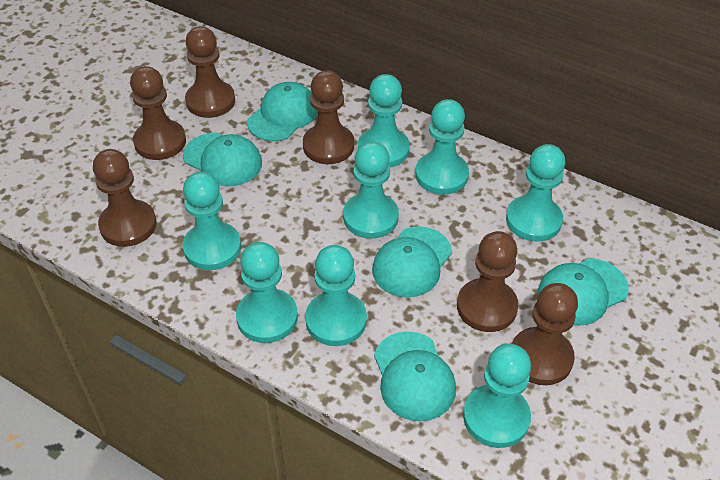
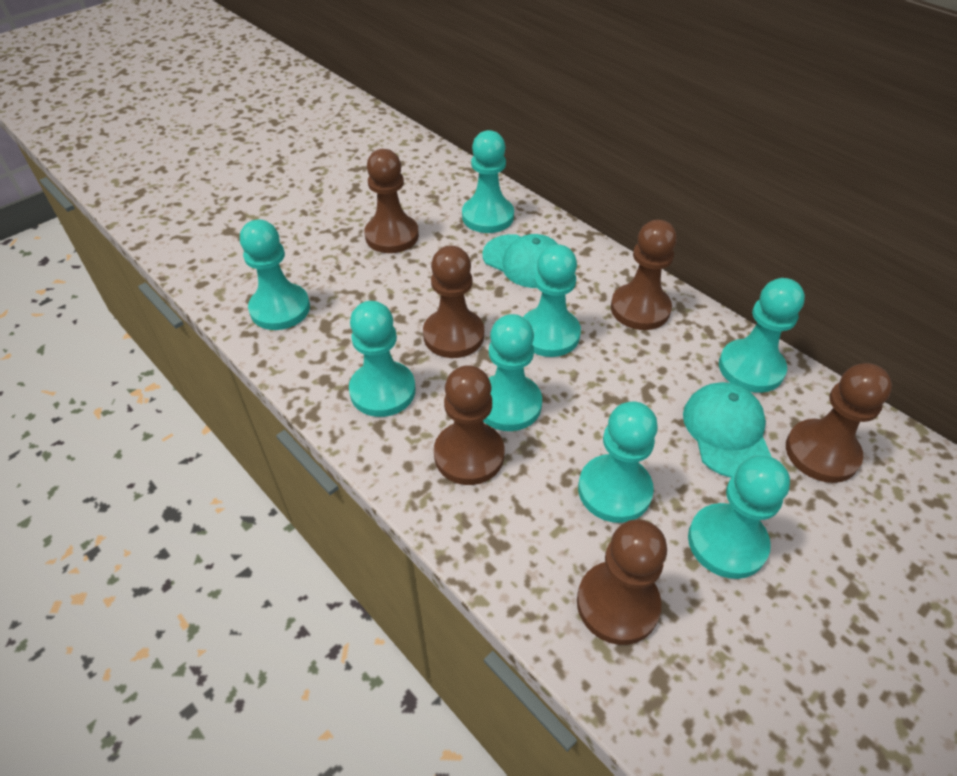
turquoise cap: 5 -> 2

